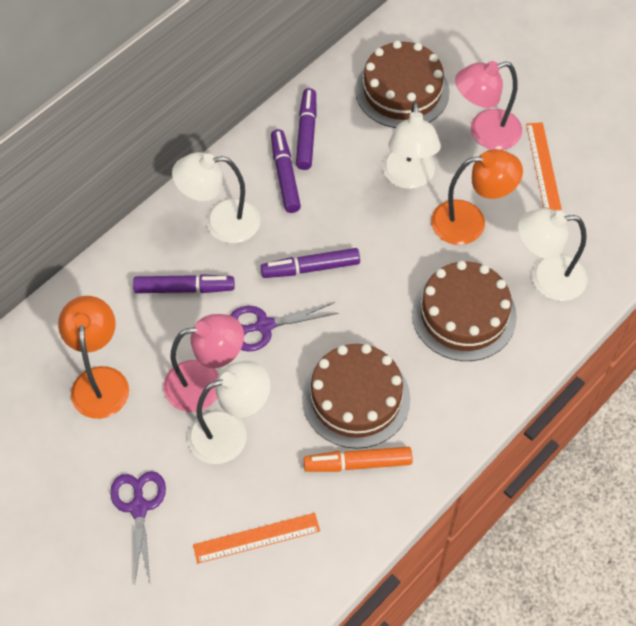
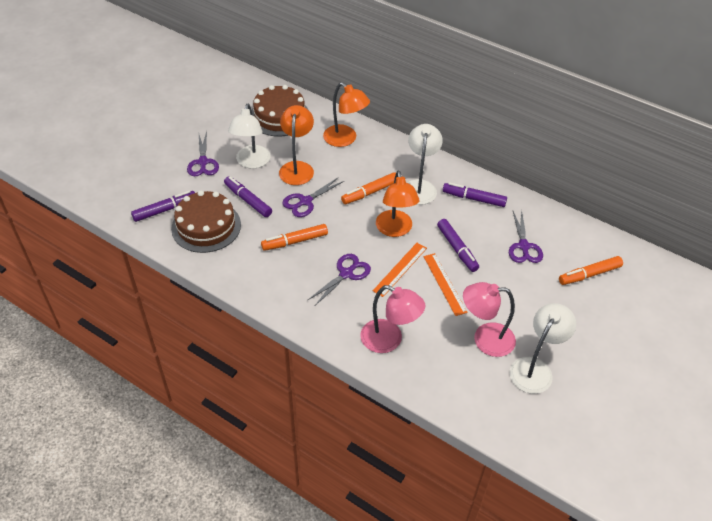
brown cake: 3 -> 2
orange lamp: 2 -> 3
orange marker: 1 -> 3
purple scissors: 2 -> 4
white lamp: 4 -> 3

